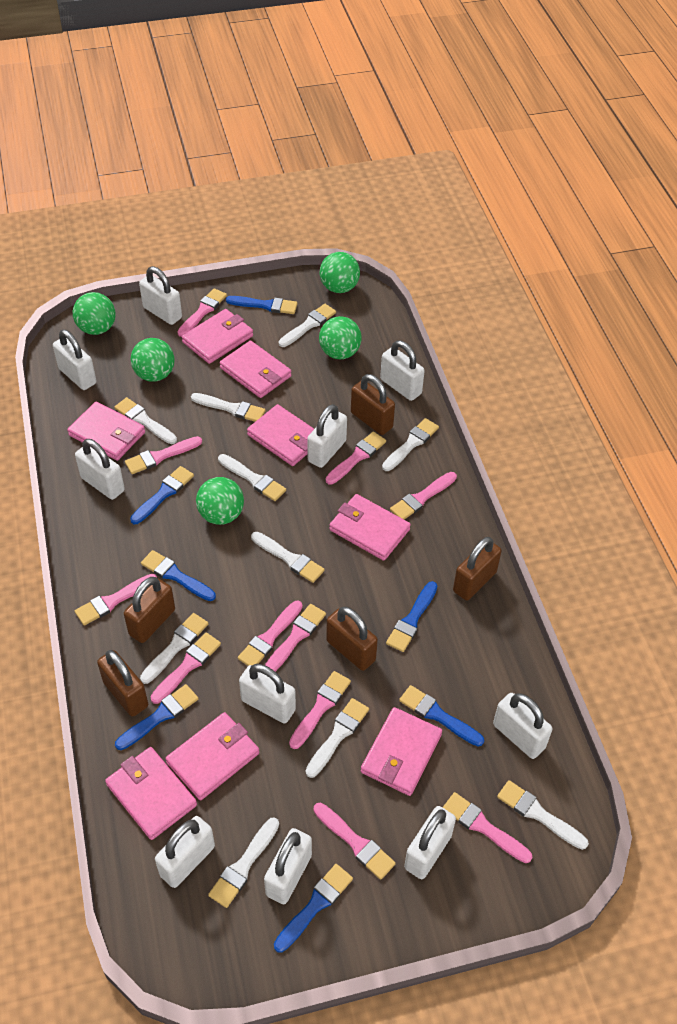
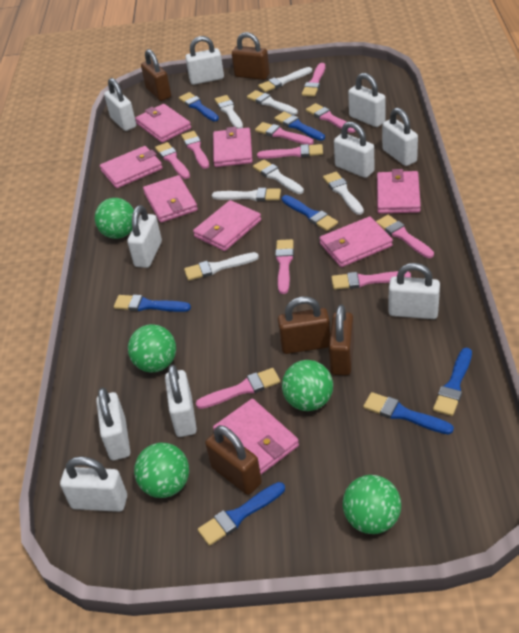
pink brush: 11 -> 10
white brush: 10 -> 7

